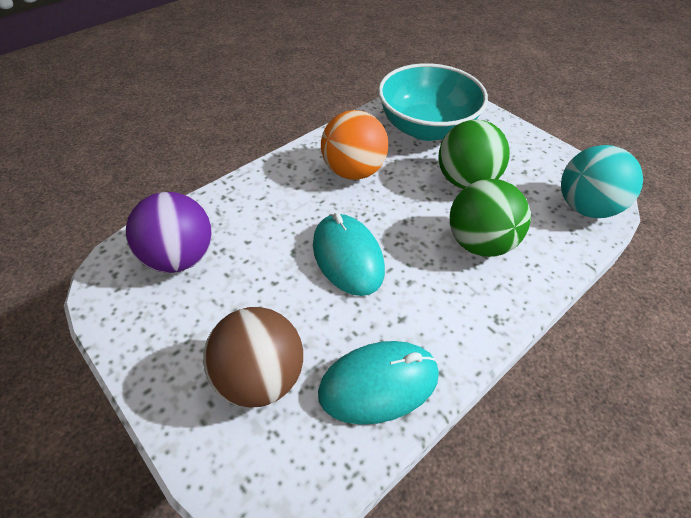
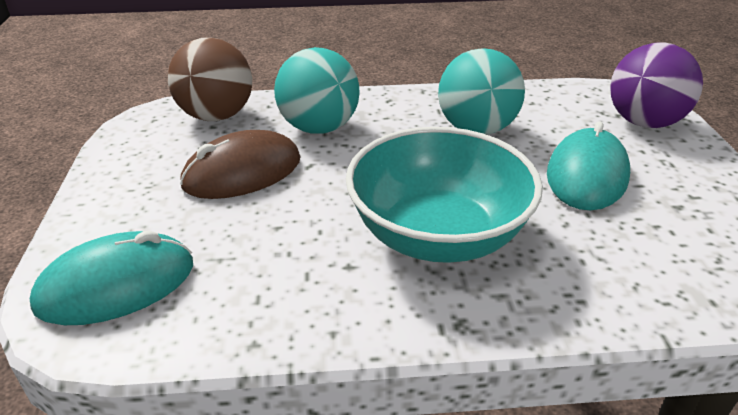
brown mouse: 0 -> 1
green ball: 2 -> 0
orange ball: 1 -> 0
turquoise ball: 1 -> 2

